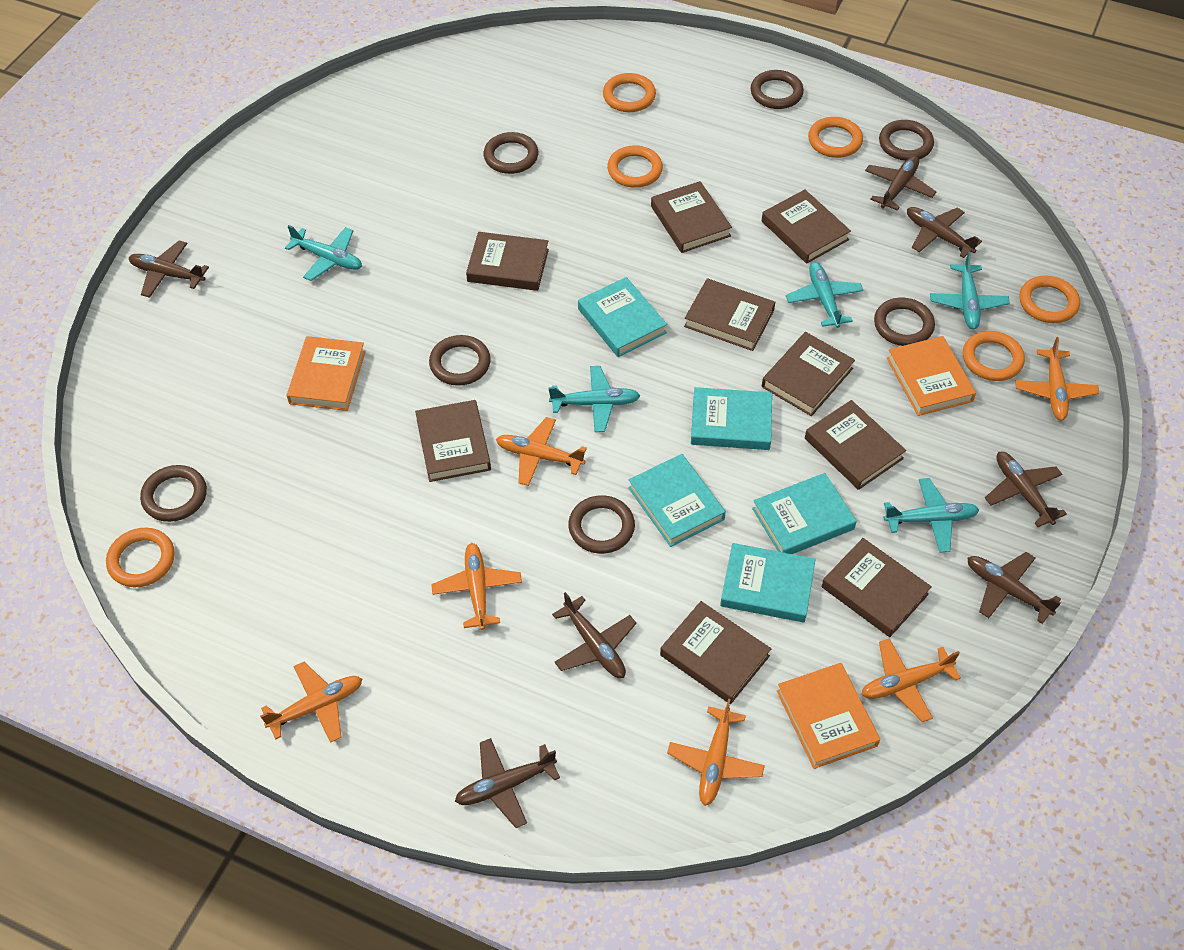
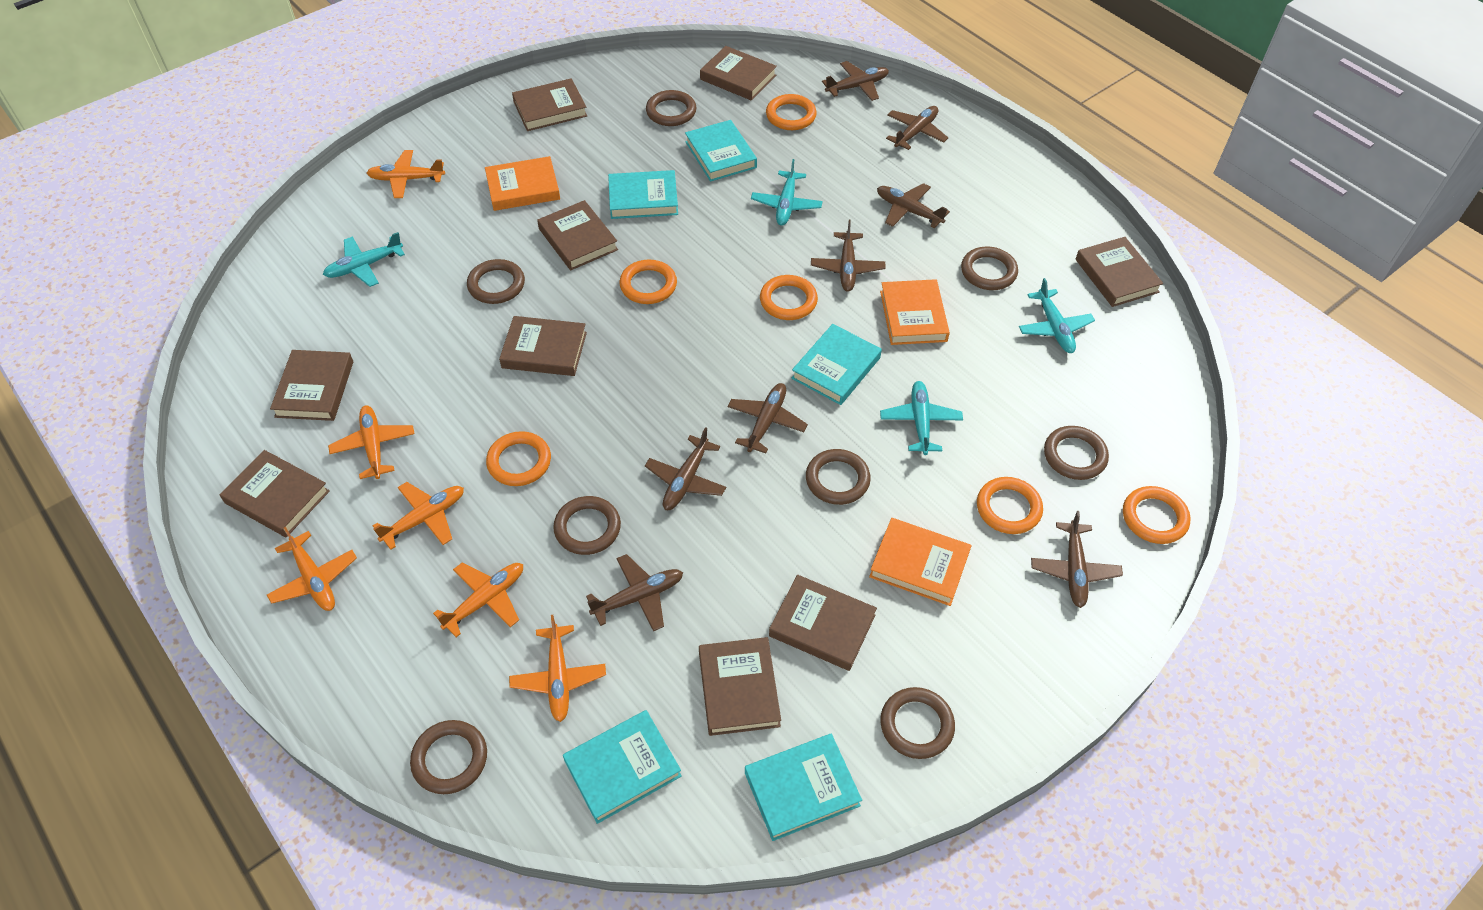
brown plane: 7 -> 8
brown ring: 7 -> 8
turquoise plane: 5 -> 4

